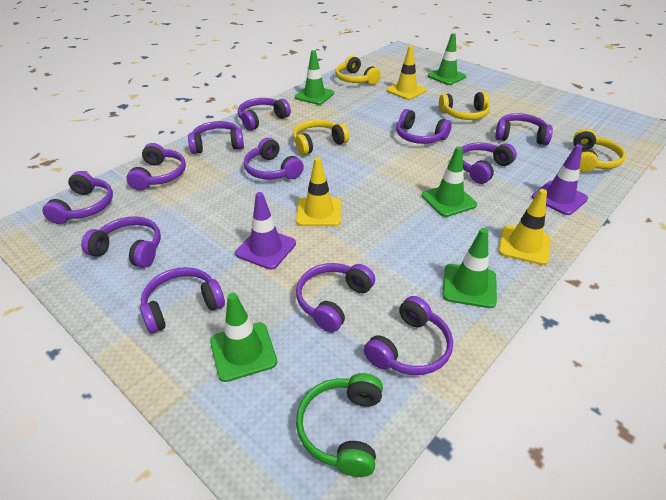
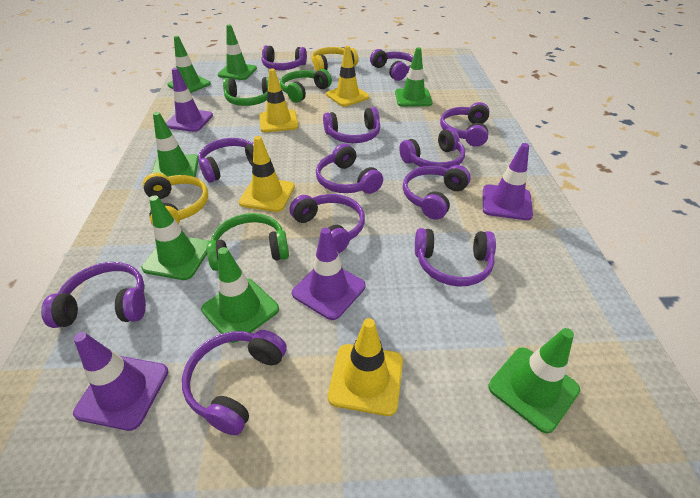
green headphones: 1 -> 3
green traffic cone: 5 -> 7
purple traffic cone: 2 -> 4
yellow headphones: 4 -> 2
yellow traffic cone: 3 -> 4

